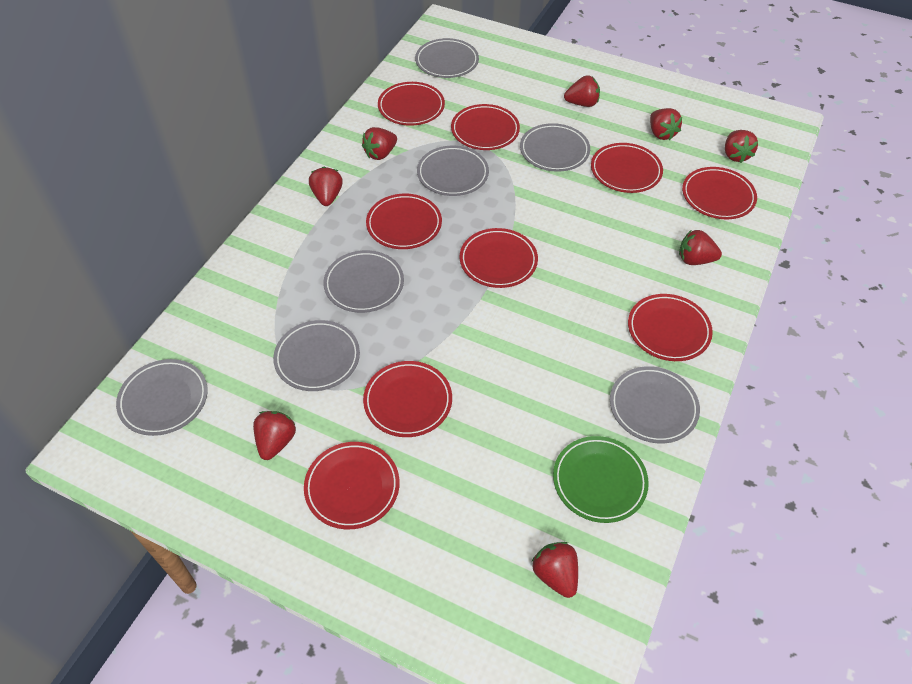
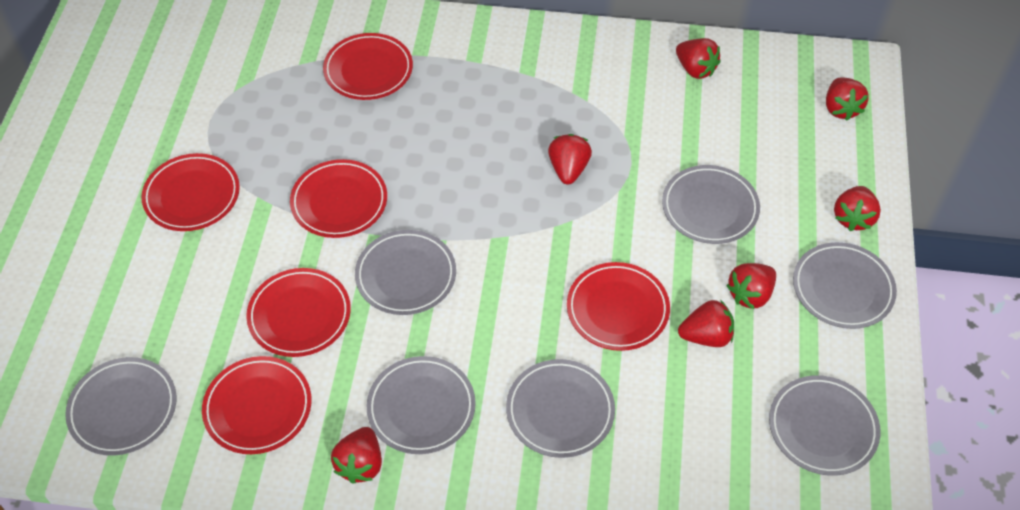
green plate: 1 -> 0
red plate: 9 -> 6
red strawberry: 8 -> 7

